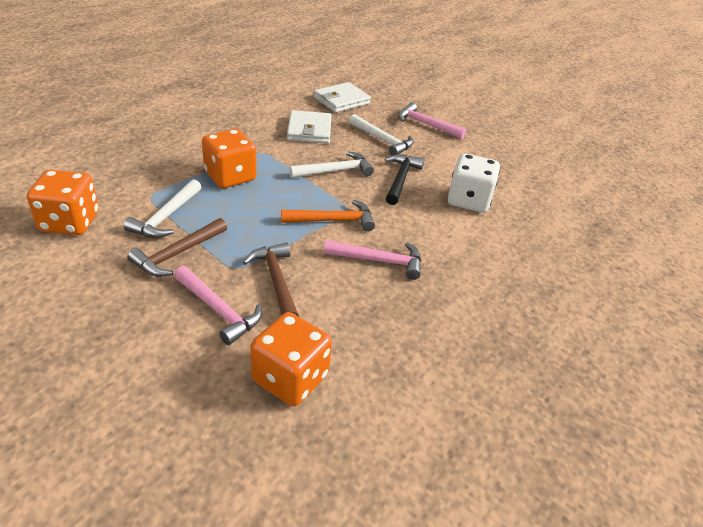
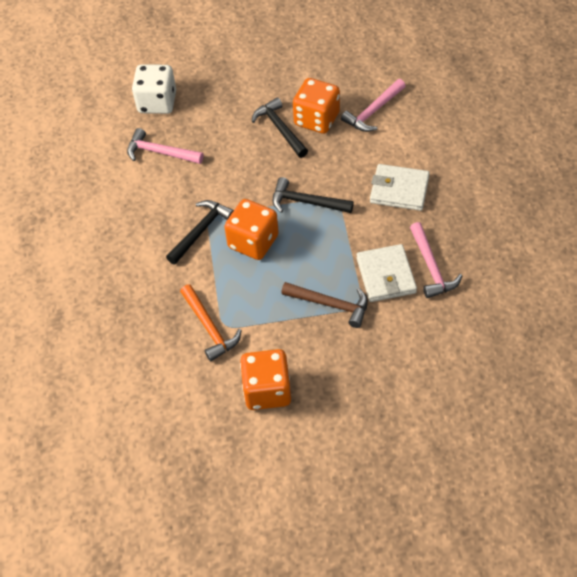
black hammer: 1 -> 3
brown hammer: 2 -> 1
white hammer: 3 -> 0

